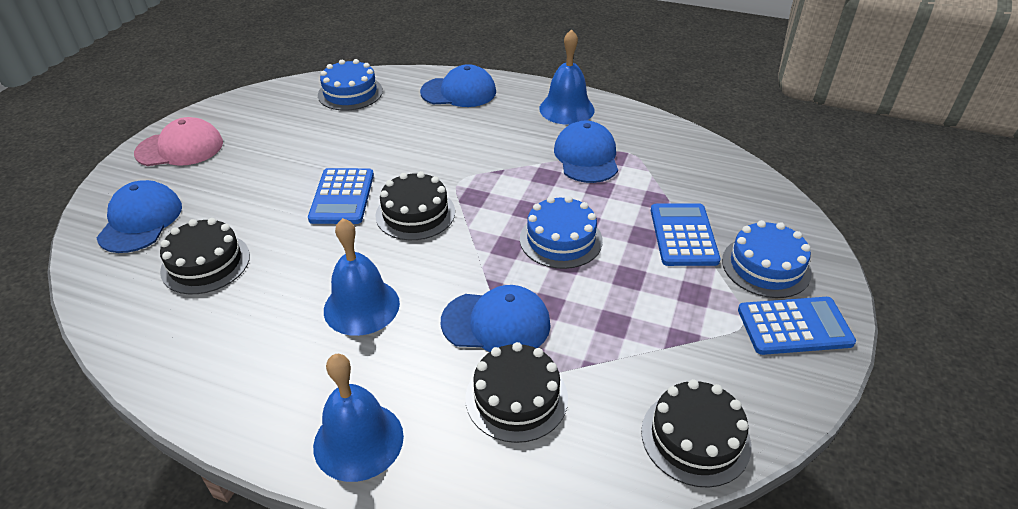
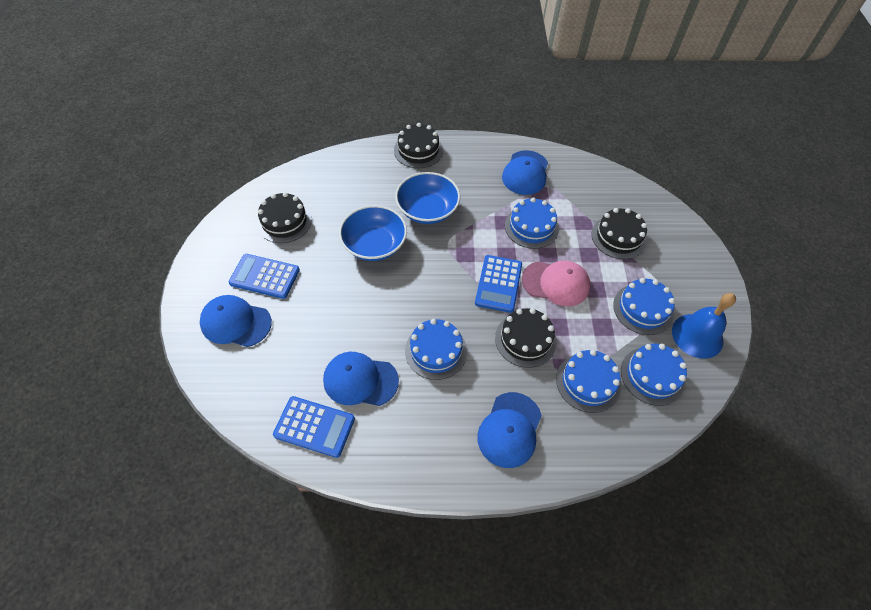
blue bell: 3 -> 1
blue bowl: 0 -> 2
blue cake: 3 -> 5

